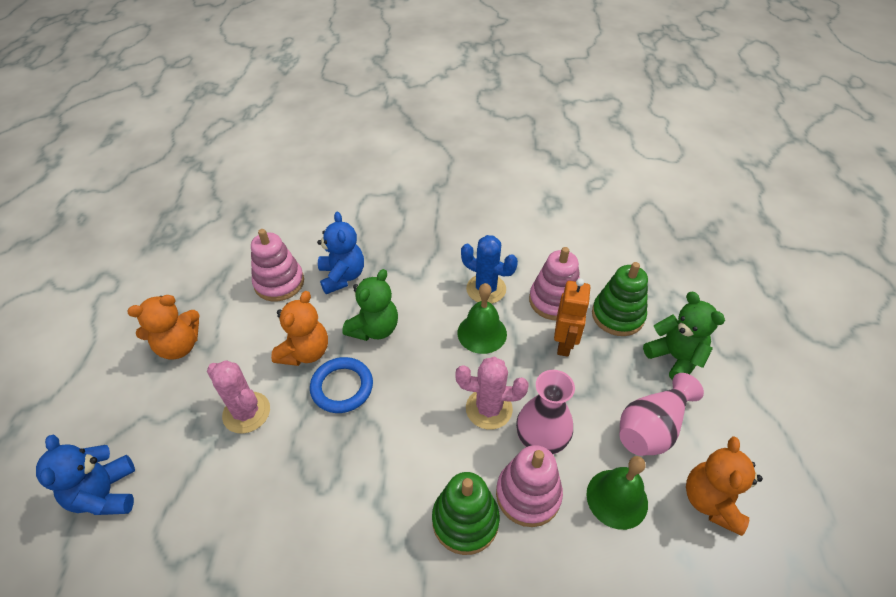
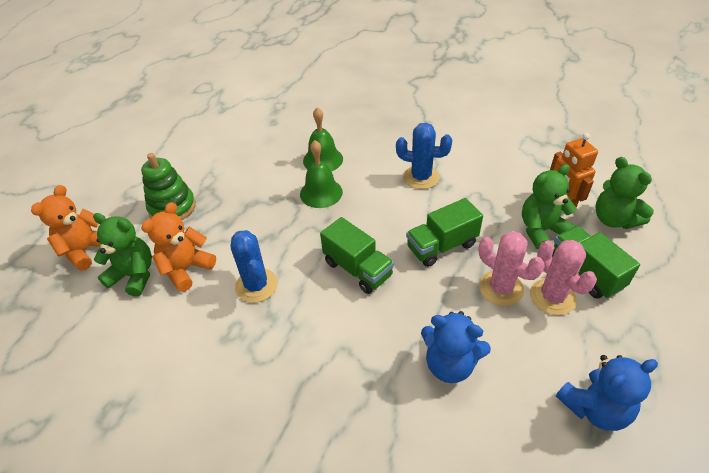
blue cactus: 1 -> 2
blue ring: 1 -> 0
green stacking toy: 2 -> 1
green teddy bear: 2 -> 3
green truck: 0 -> 3
orange teddy bear: 3 -> 2
pink stacking toy: 3 -> 0
pink vase: 2 -> 0

